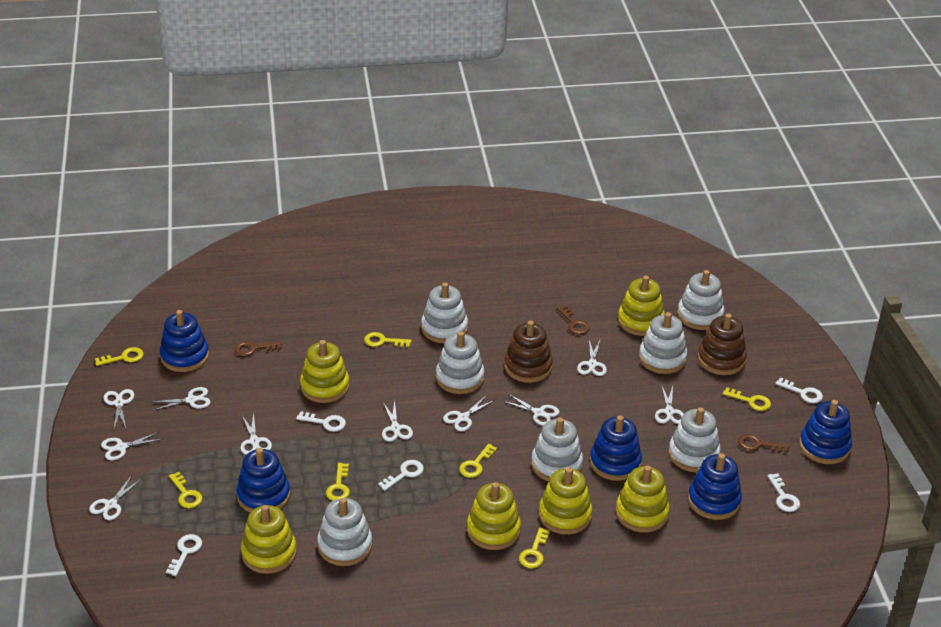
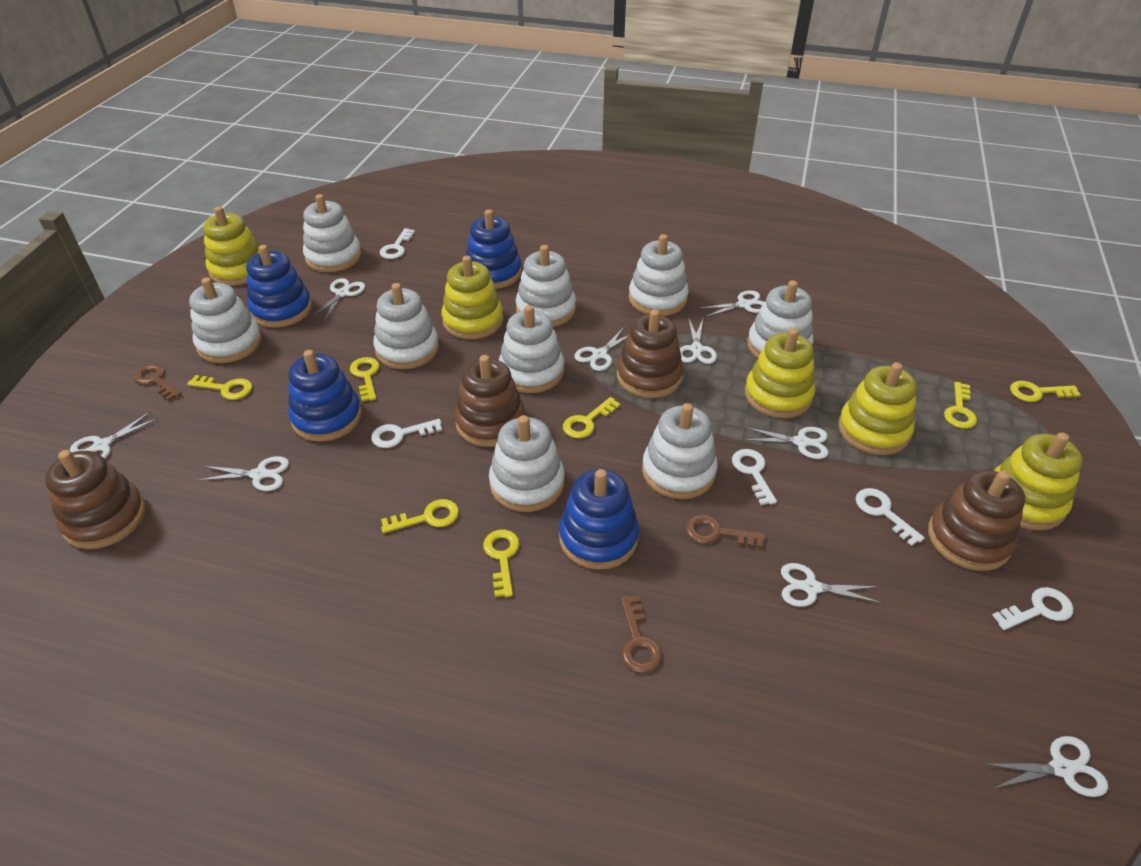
blue stacking toy: 5 -> 4
brown stacking toy: 2 -> 4
white scissors: 10 -> 9
white stacking toy: 7 -> 9
yellow stacking toy: 6 -> 5

